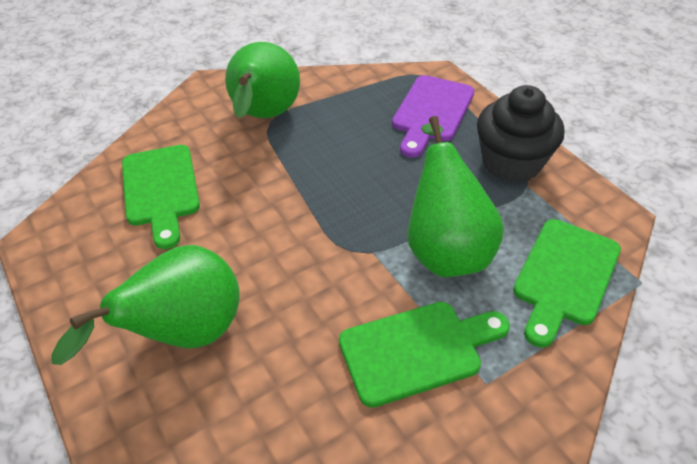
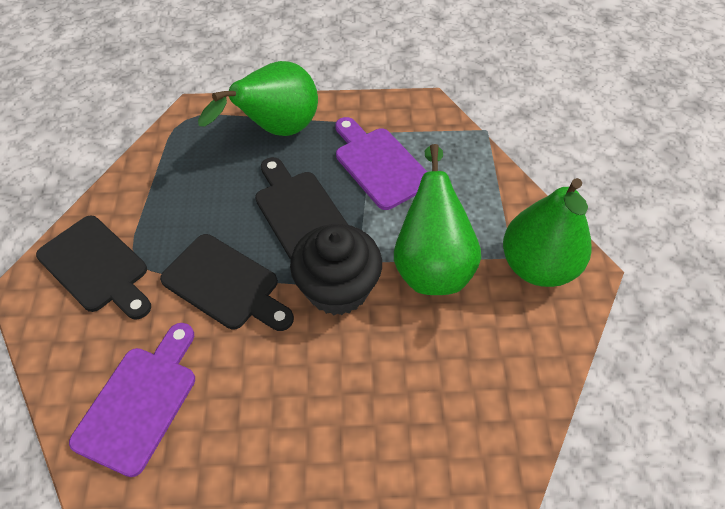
black cutting board: 0 -> 3
green cutting board: 3 -> 0
purple cutting board: 1 -> 2

